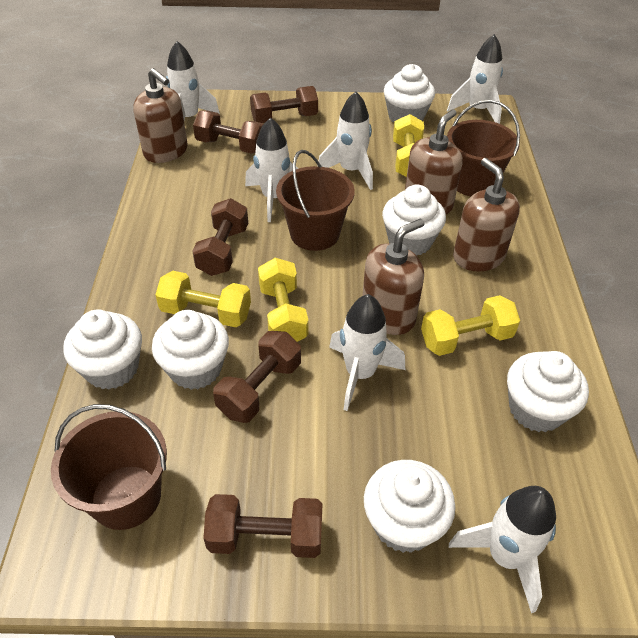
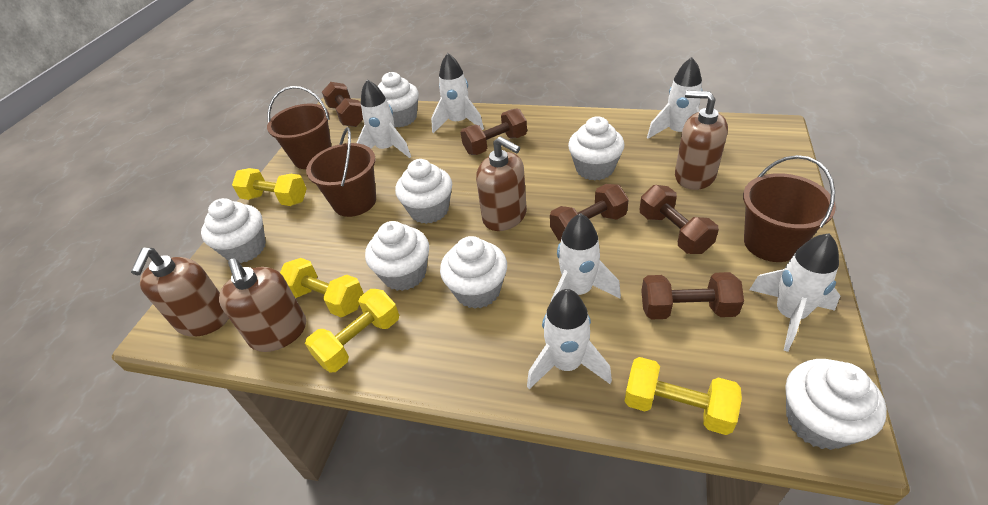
white cupcake: 6 -> 7

